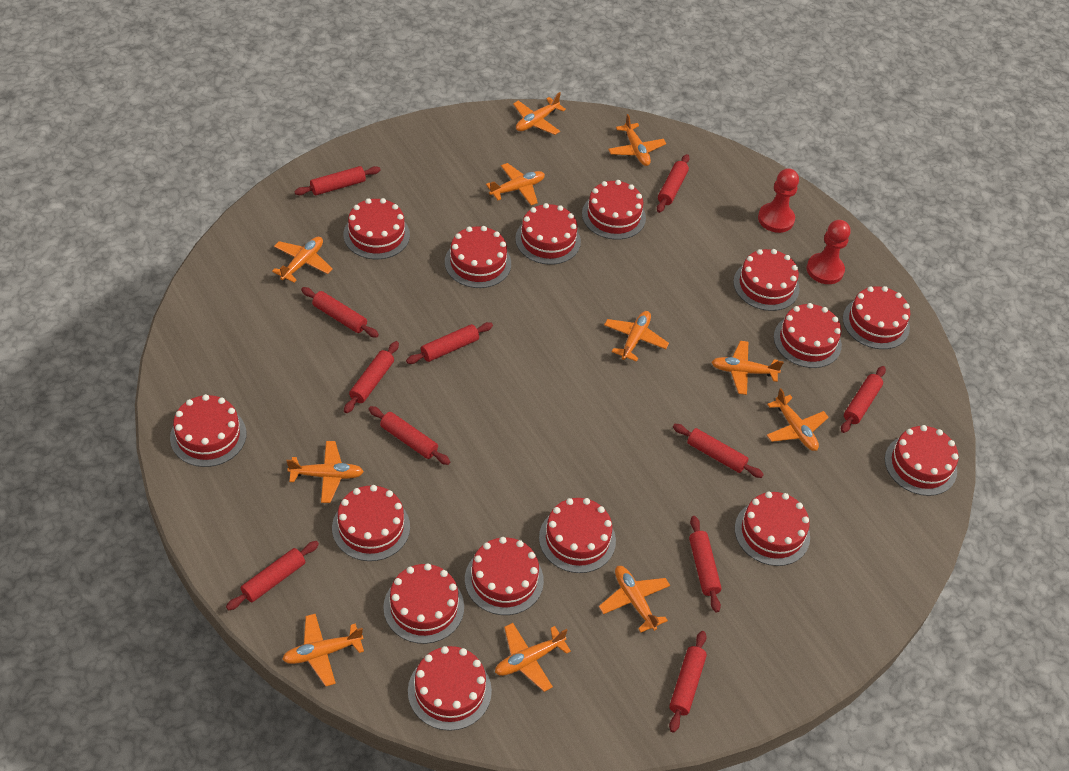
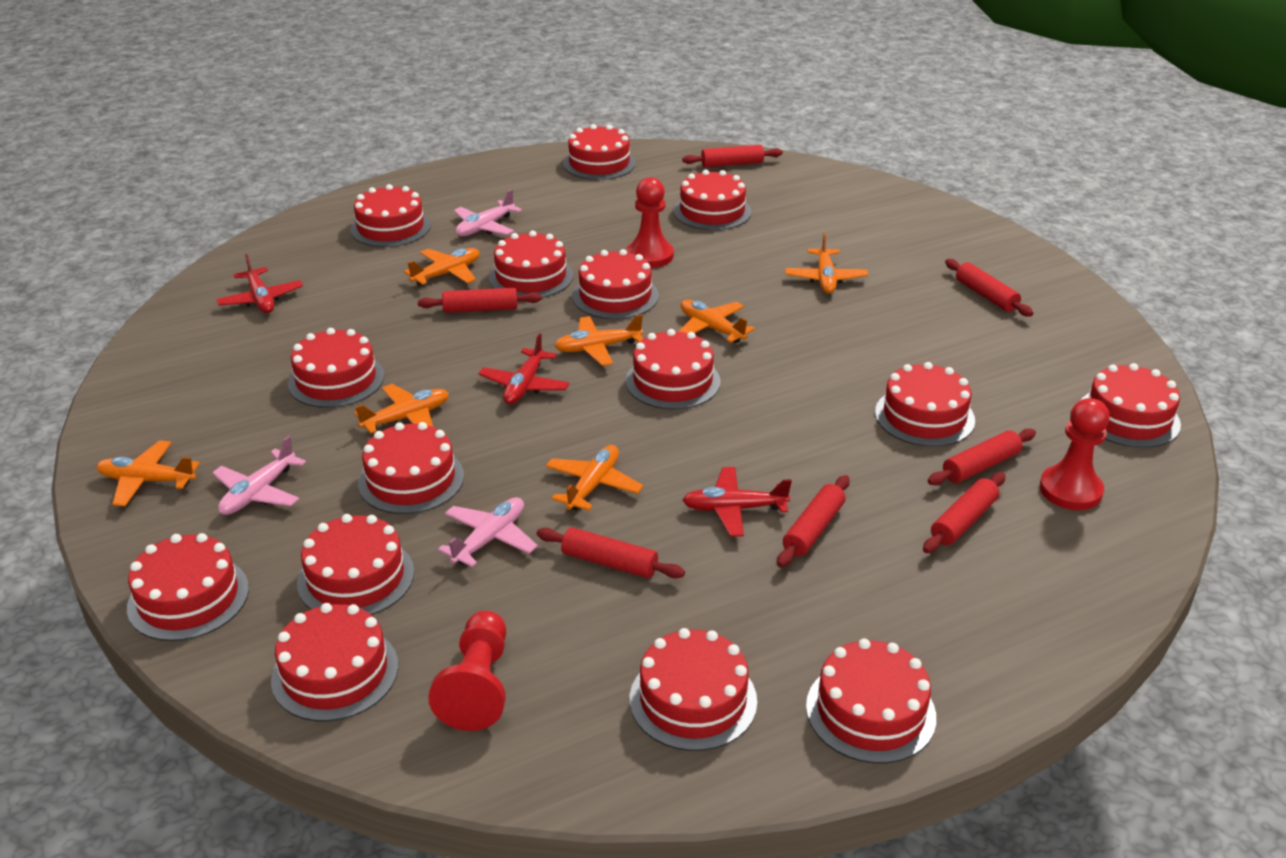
orange plane: 11 -> 7
pink plane: 0 -> 3
red pawn: 2 -> 3
red plane: 0 -> 3
red rolling pin: 11 -> 7

